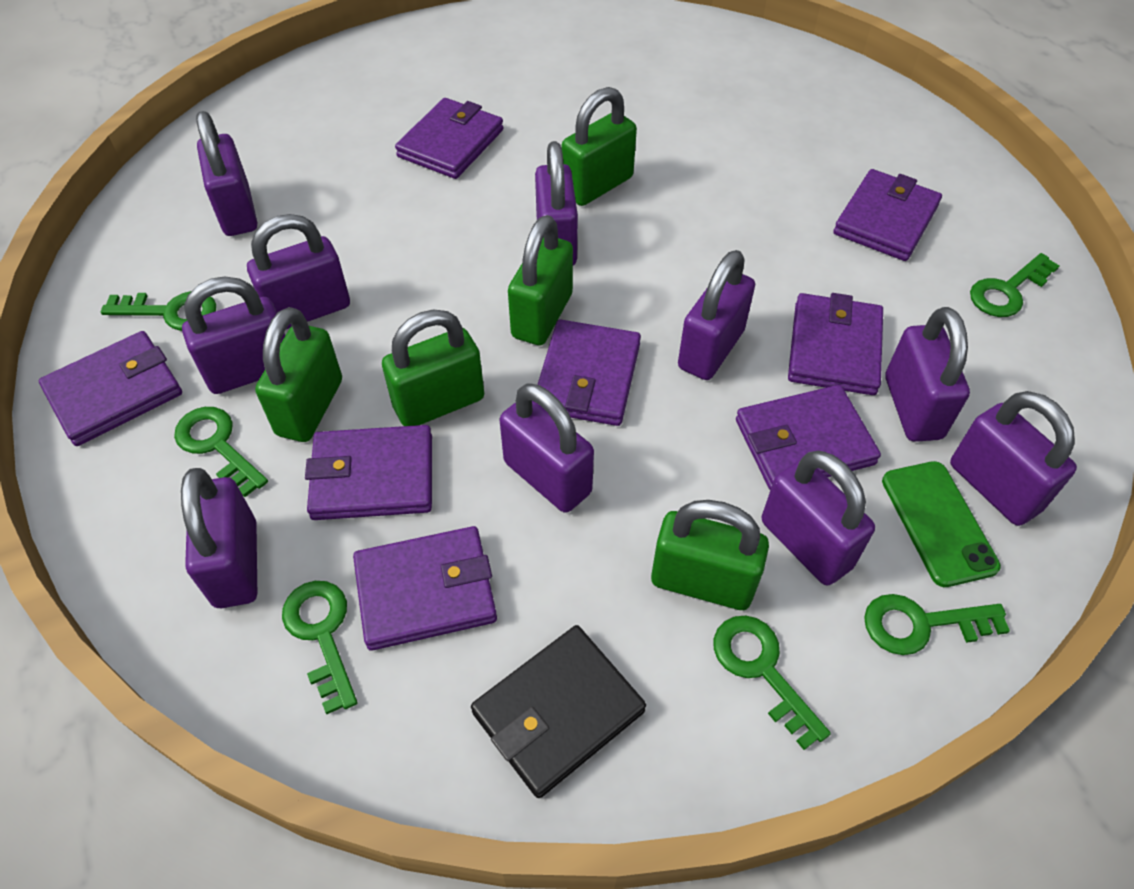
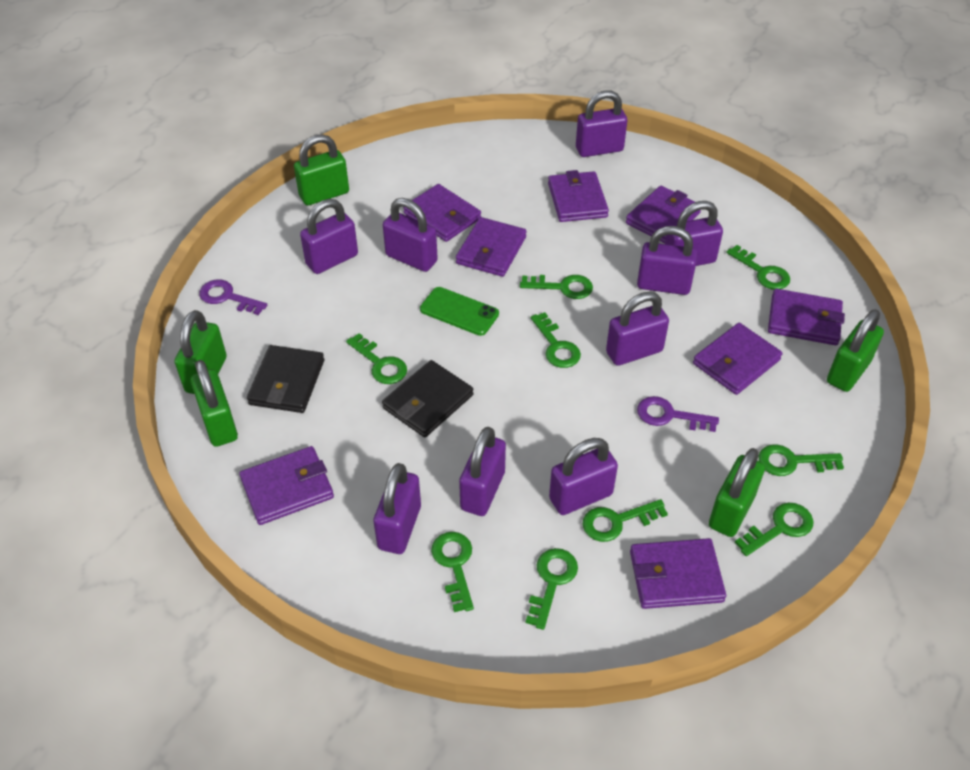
black wallet: 1 -> 2
green key: 6 -> 9
purple key: 0 -> 2
purple padlock: 10 -> 9

